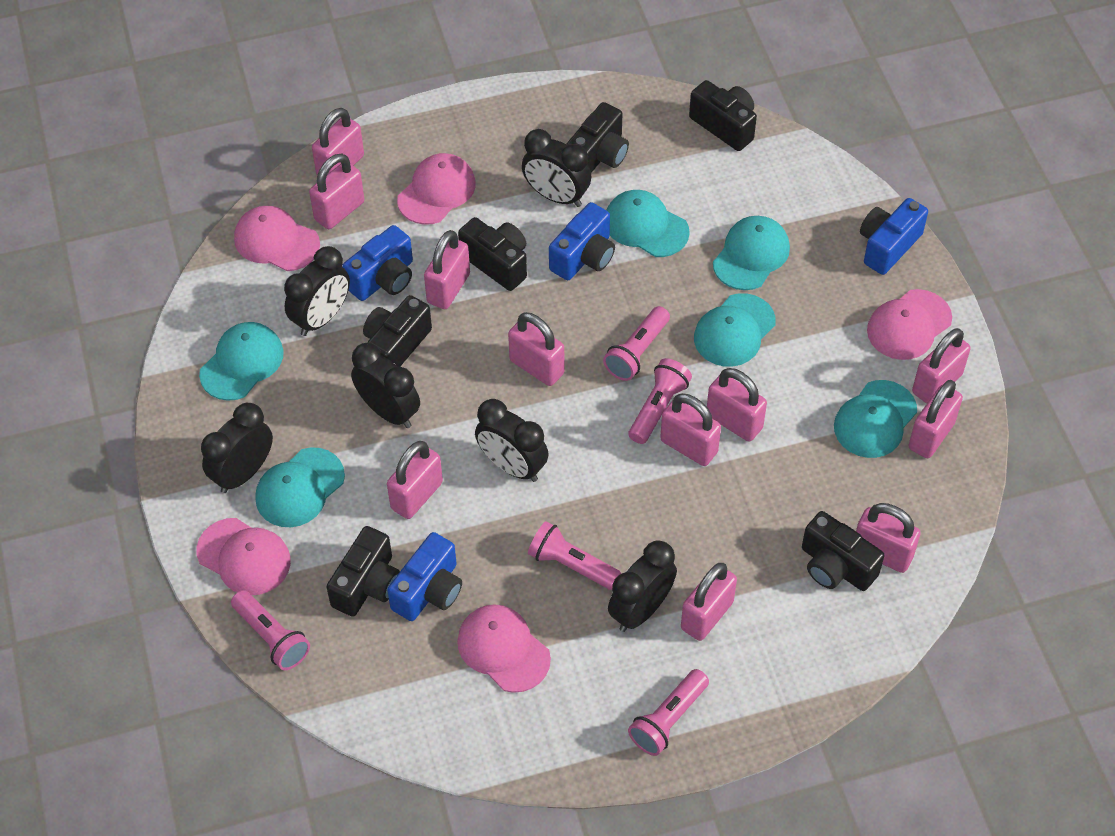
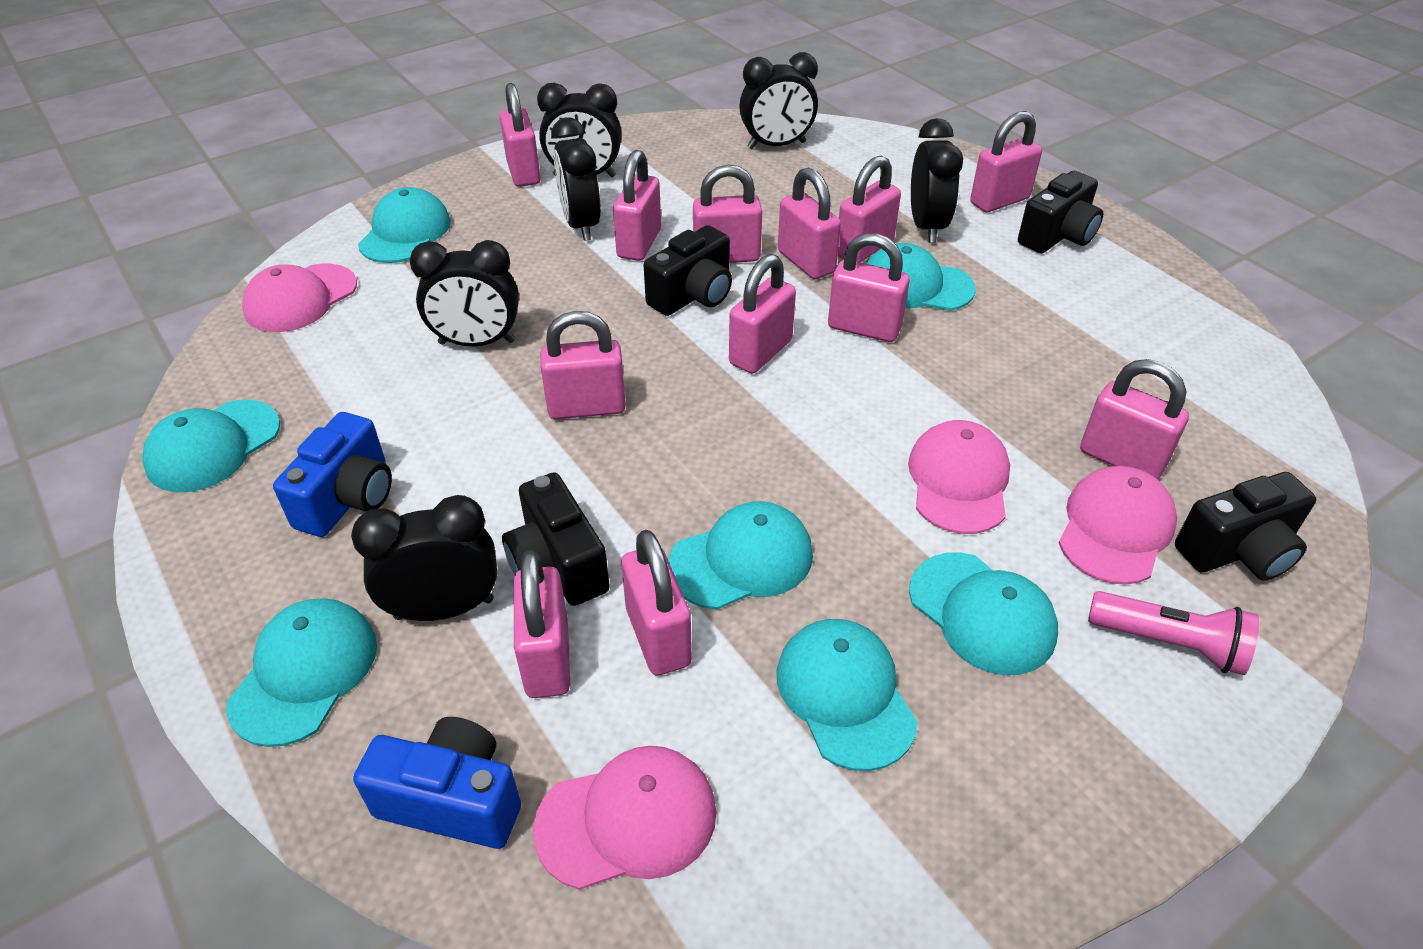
black camera: 6 -> 4
blue camera: 4 -> 2
pink cap: 5 -> 4
pink flashlight: 5 -> 1
pink padlock: 11 -> 12
turquoise cap: 6 -> 7

